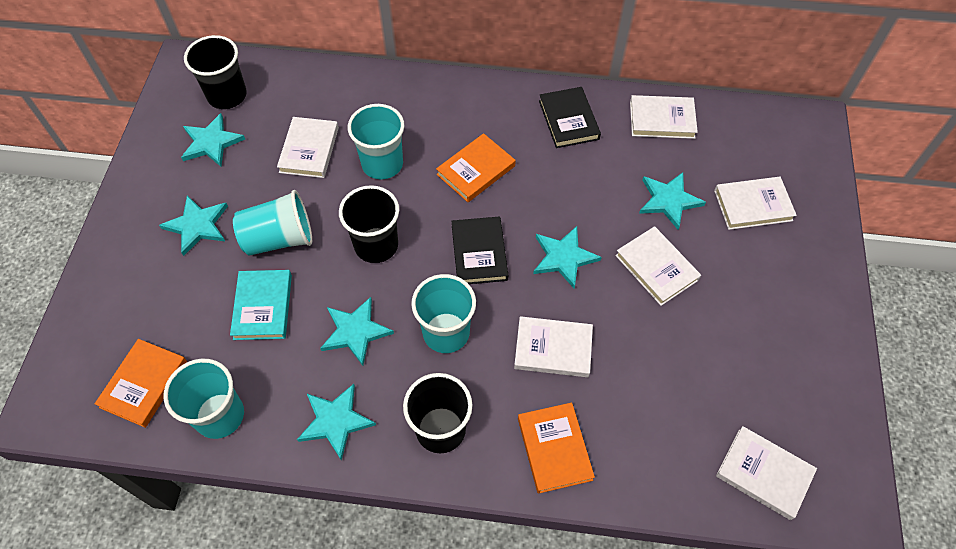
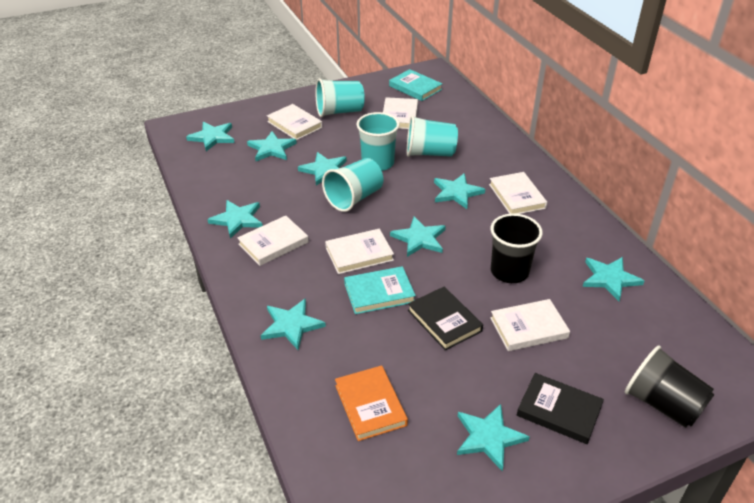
black cup: 3 -> 2
orange book: 3 -> 1
turquoise book: 1 -> 2
turquoise star: 6 -> 9

